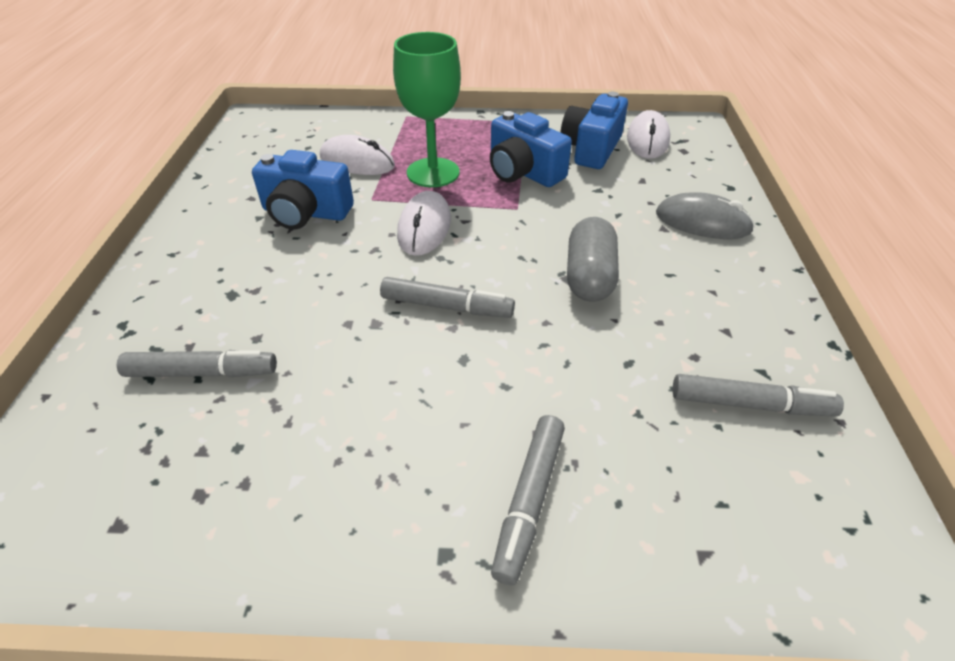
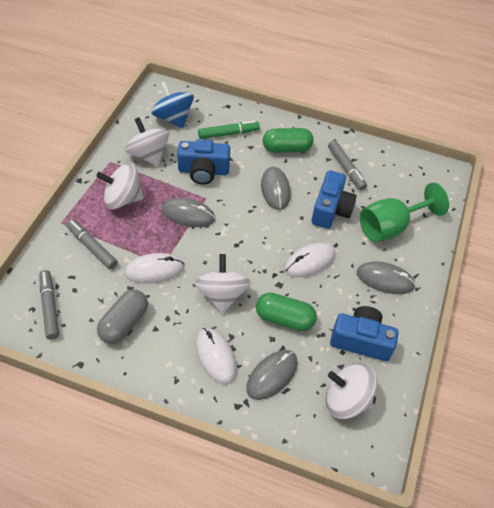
blue spinning top: 0 -> 1
green capsule: 0 -> 2
green marker: 0 -> 1
grey marker: 4 -> 3
grey mouse: 1 -> 4
white spinning top: 0 -> 4

